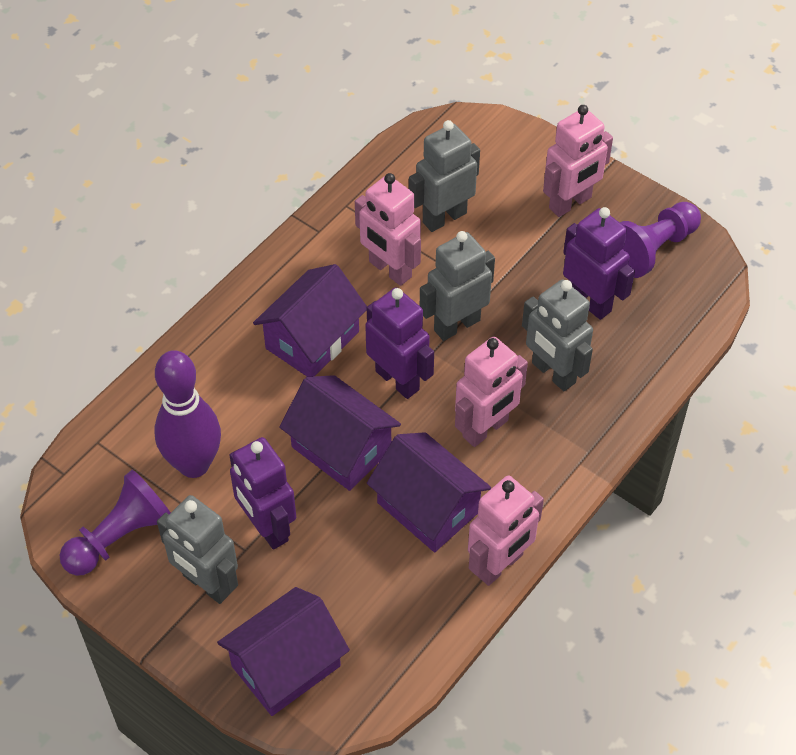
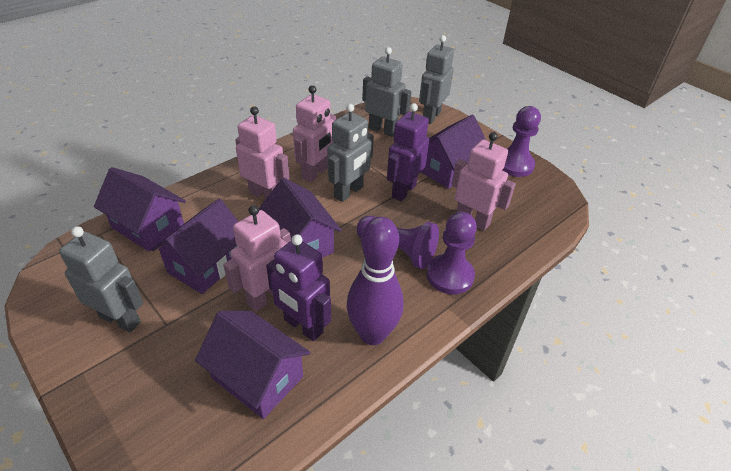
purple house: 4 -> 5
purple pawn: 2 -> 3
purple robot: 3 -> 2

